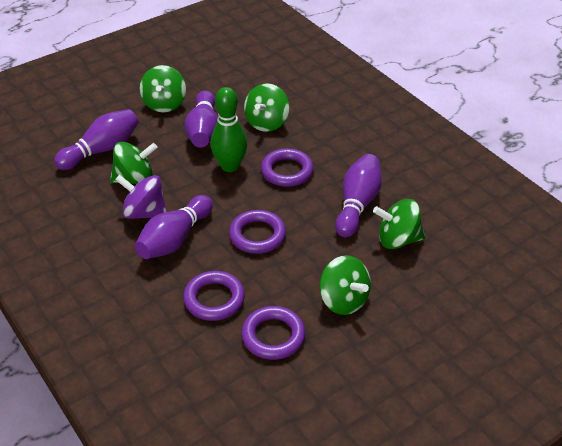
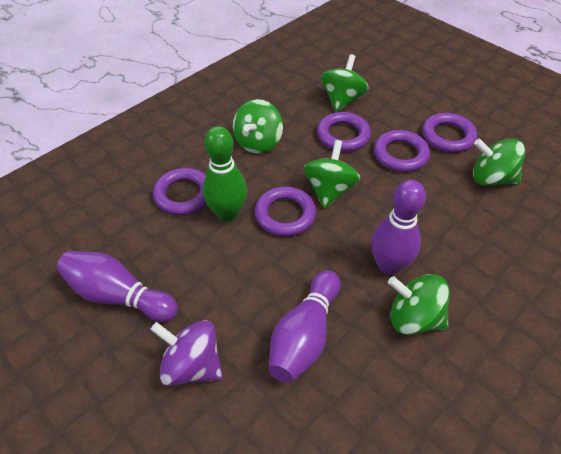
purple bowling pin: 4 -> 3
purple ring: 4 -> 5

